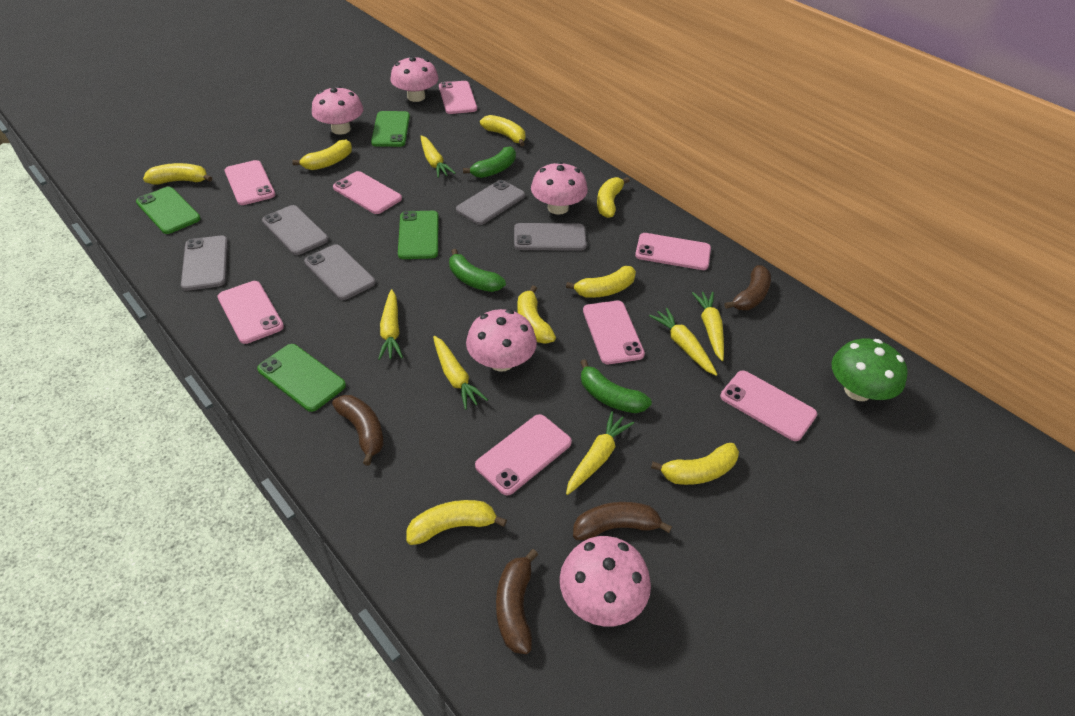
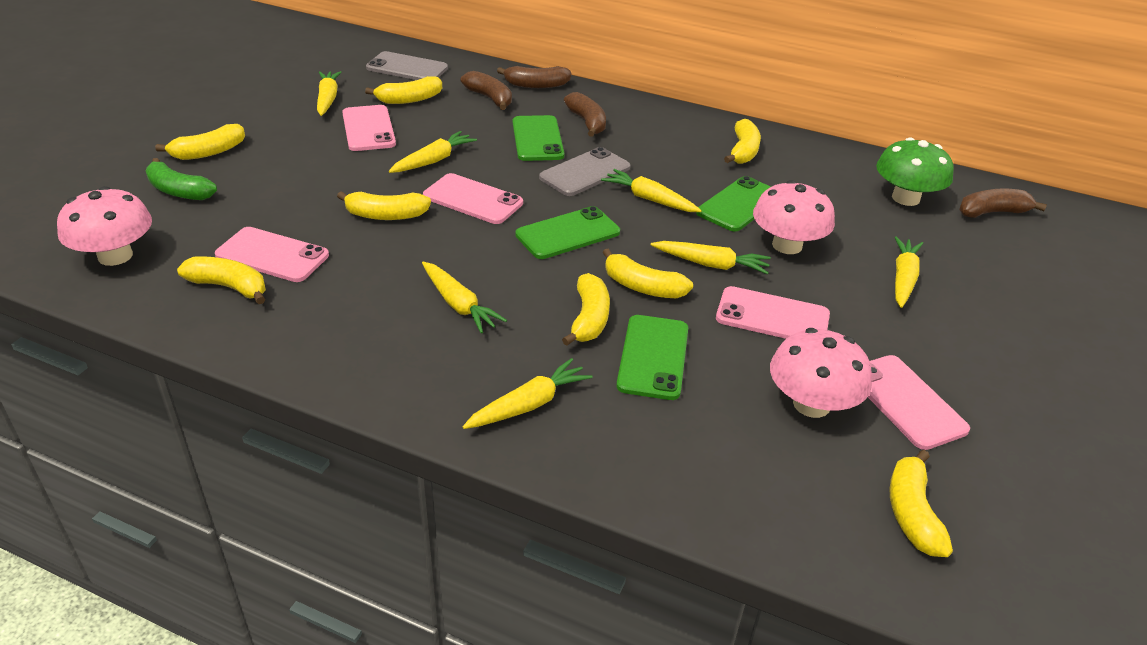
green banana: 3 -> 1
grey phone: 5 -> 2
pink mushroom: 5 -> 3
pink phone: 8 -> 5
yellow carrot: 6 -> 7

